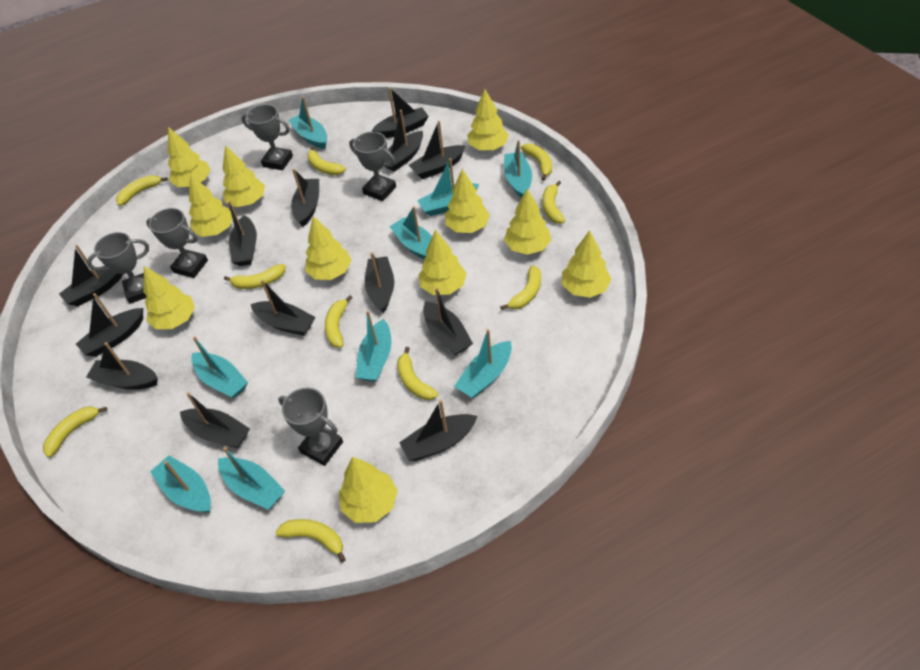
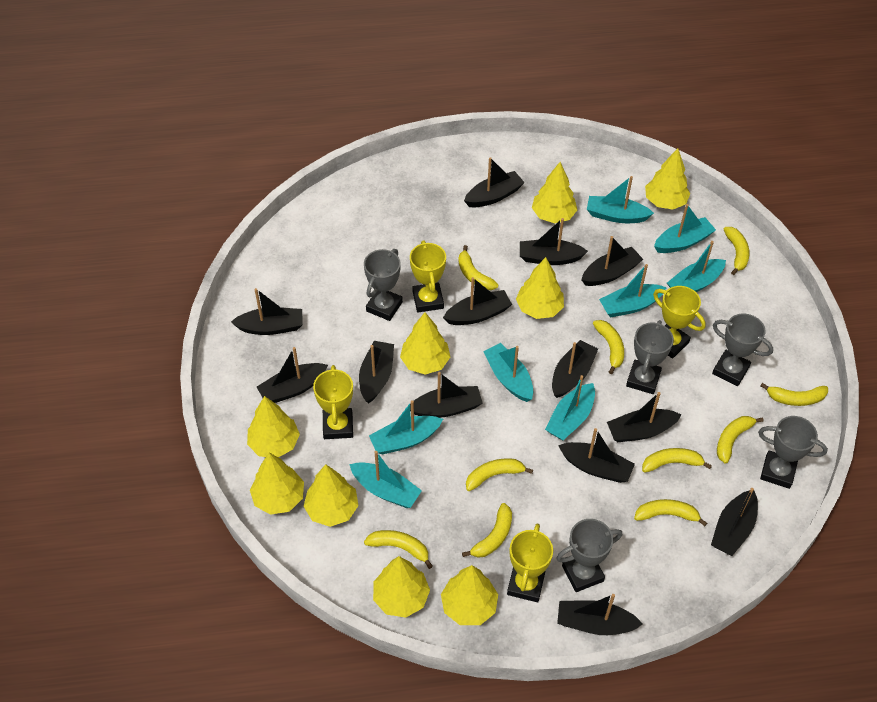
turquoise boat: 9 -> 8
yellow tree: 11 -> 9
yellow trophy: 0 -> 4

